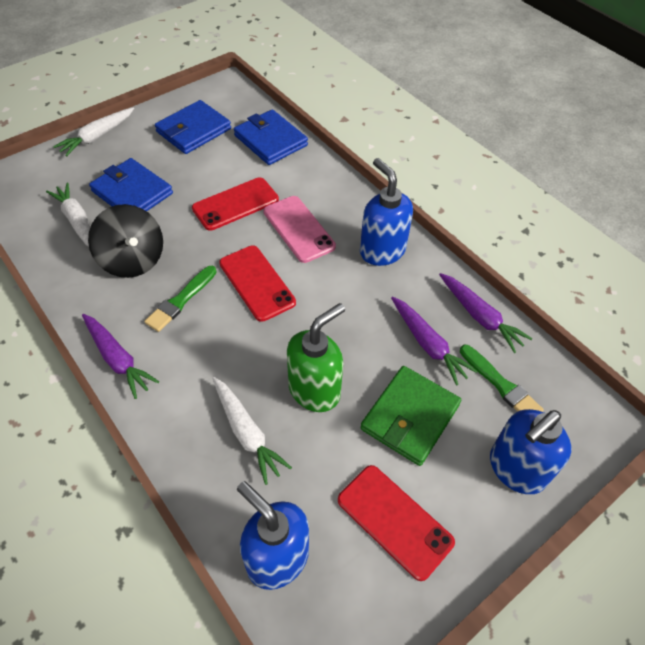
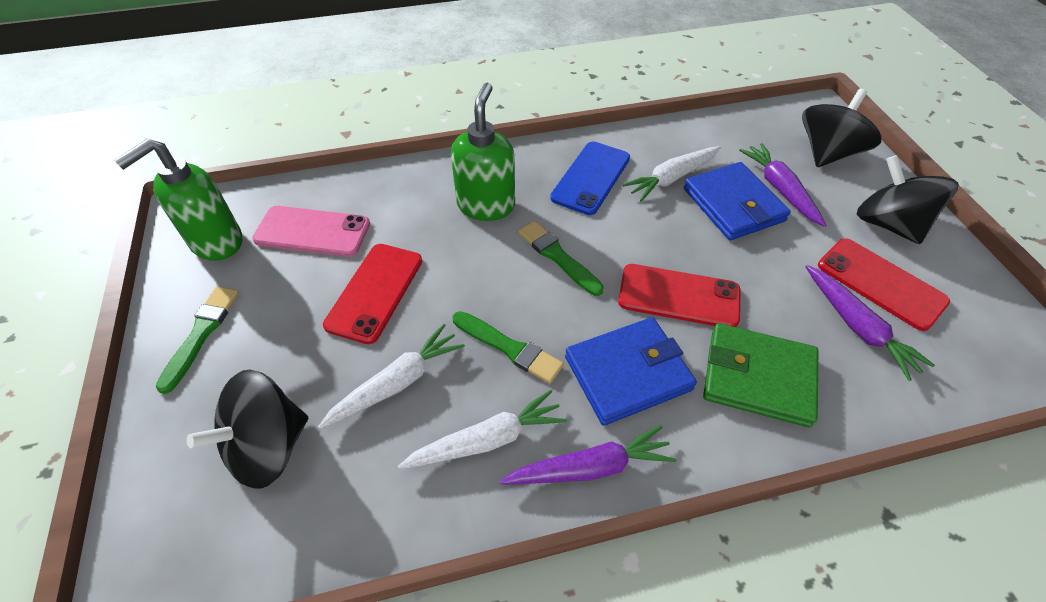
black spinning top: 1 -> 3
blue phone: 0 -> 1
blue soap dispenser: 3 -> 0
blue wallet: 3 -> 2
green brush: 2 -> 3
green soap dispenser: 1 -> 2

